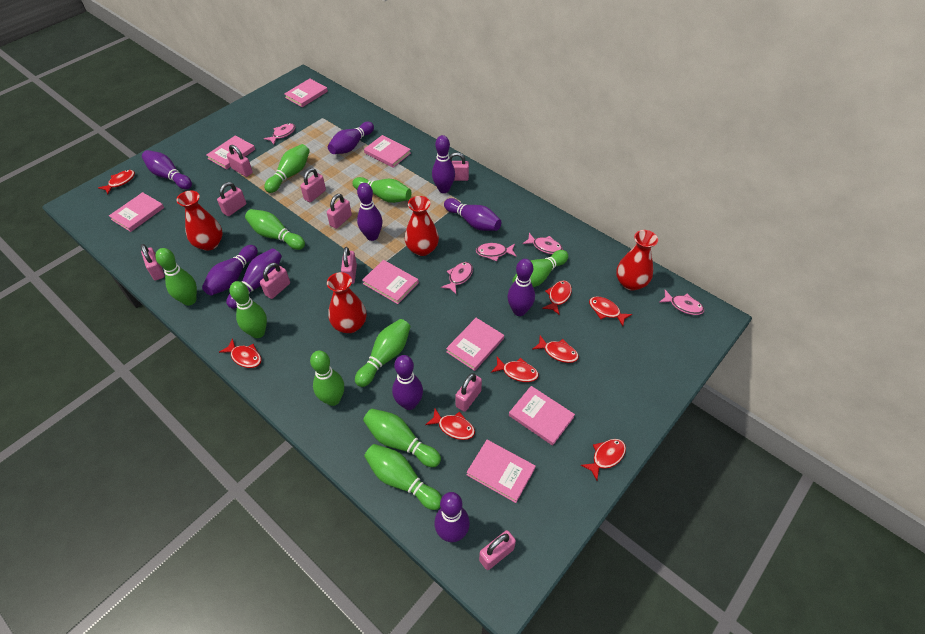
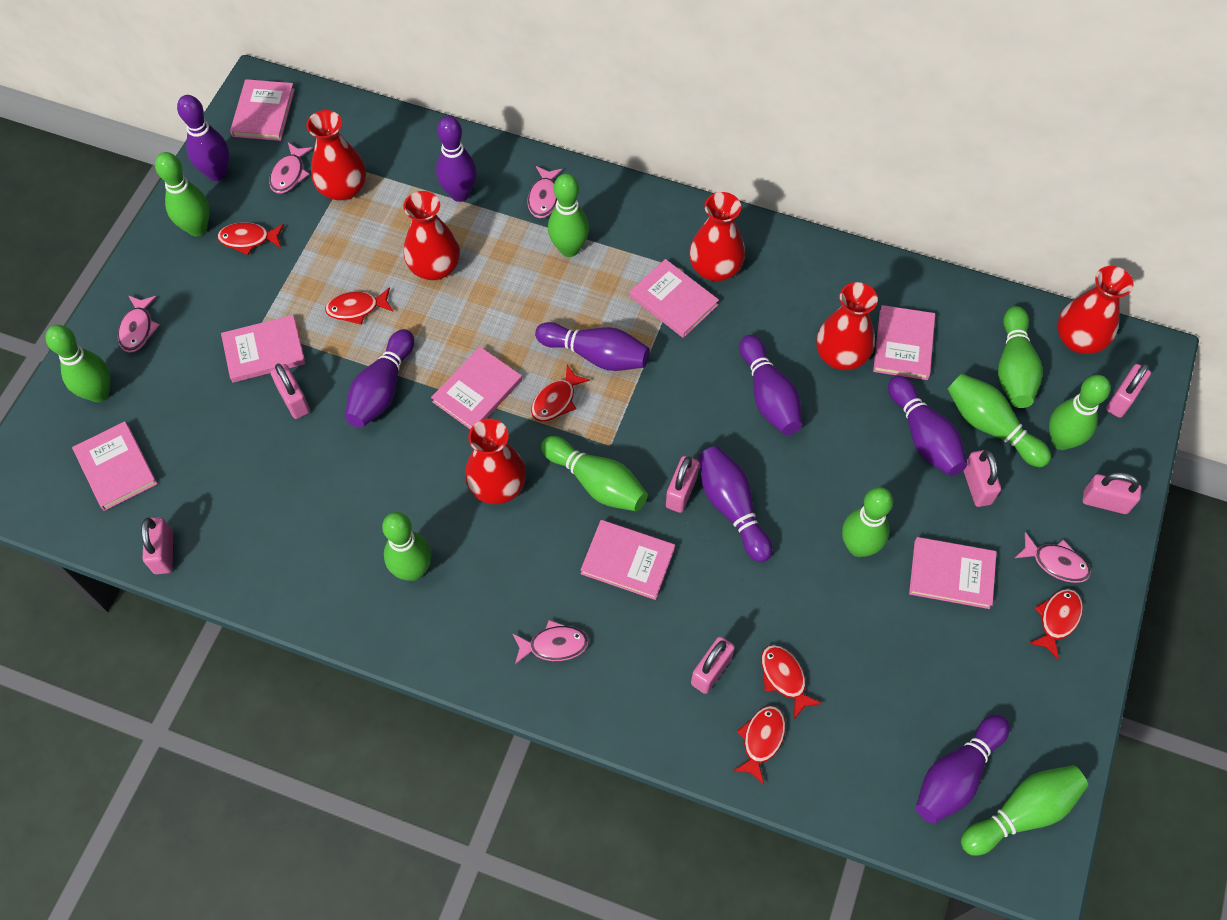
pink padlock: 10 -> 7
purple bowling pin: 10 -> 8
red fish: 8 -> 6
red vase: 4 -> 6

